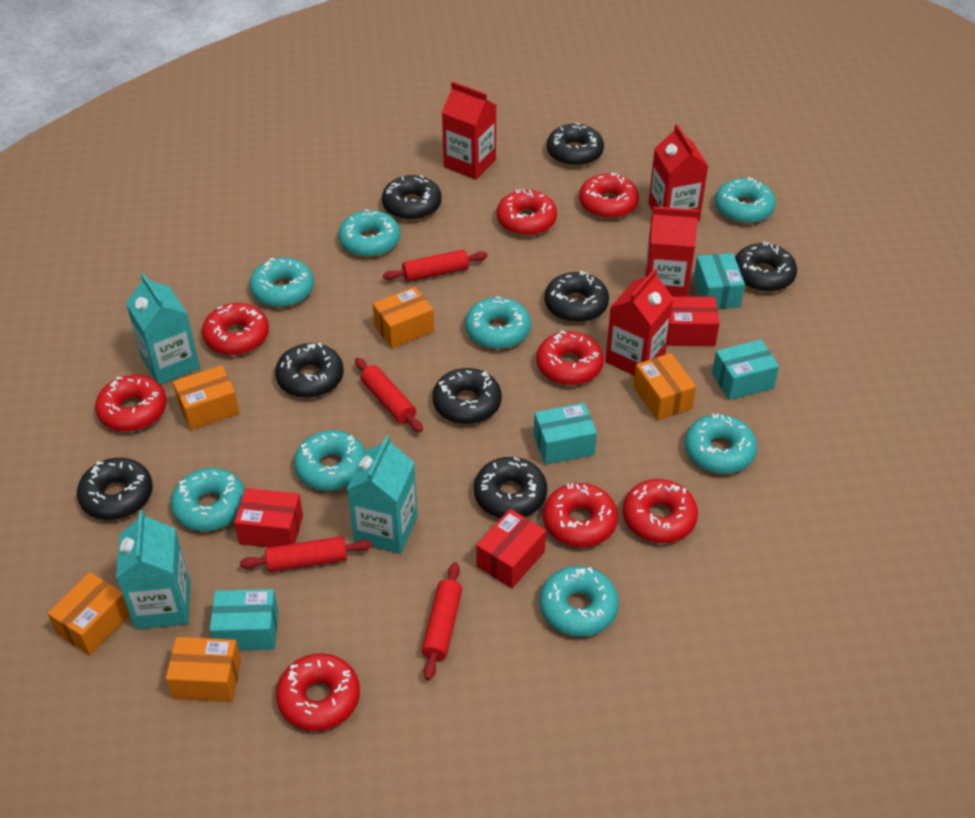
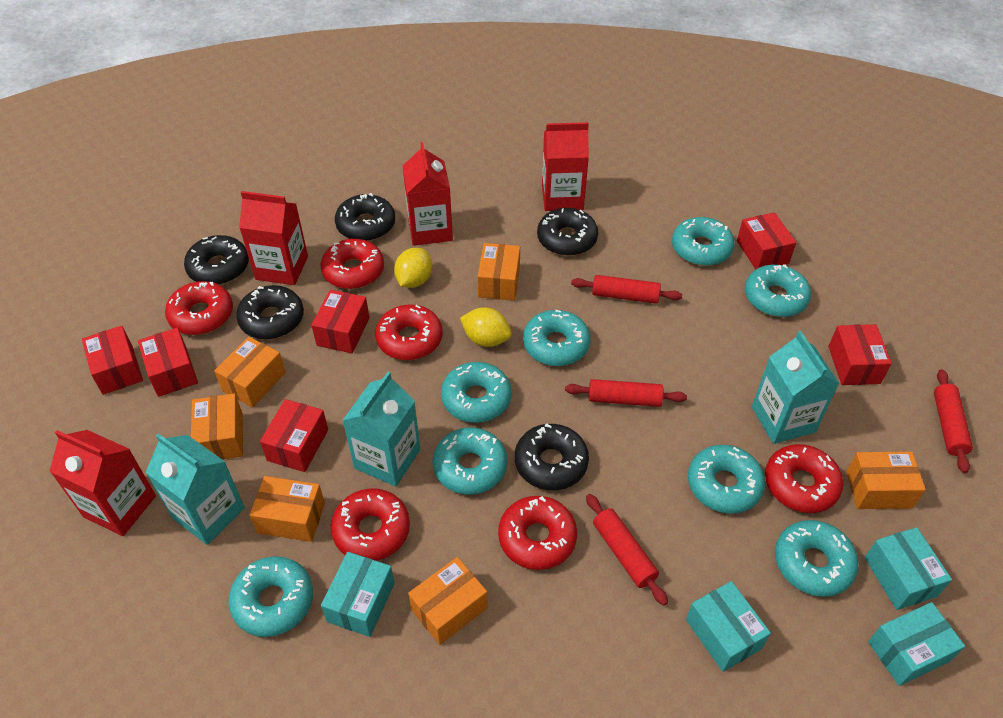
black donut: 8 -> 5
orange box: 5 -> 6
red box: 3 -> 6
red donut: 8 -> 6
yellow lemon: 0 -> 2

